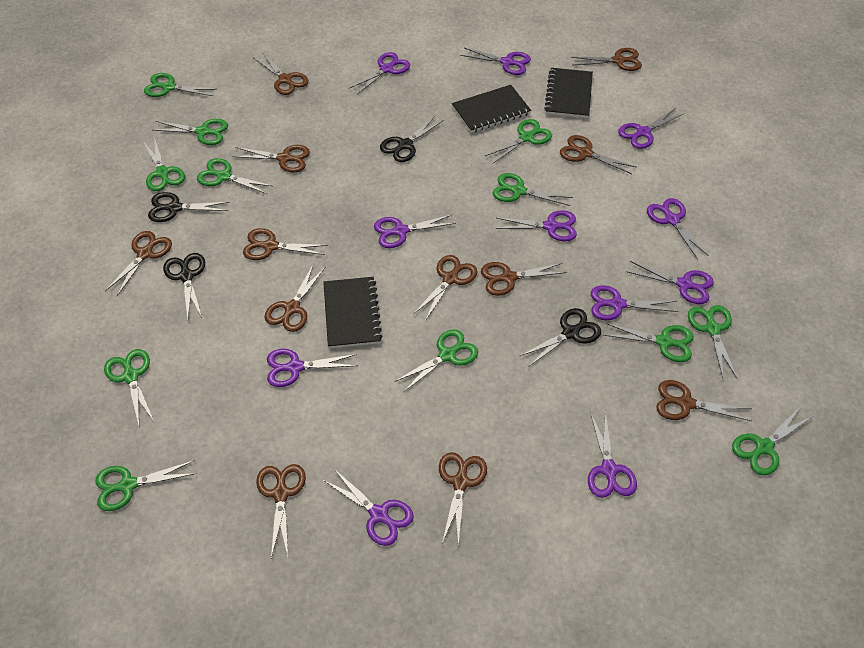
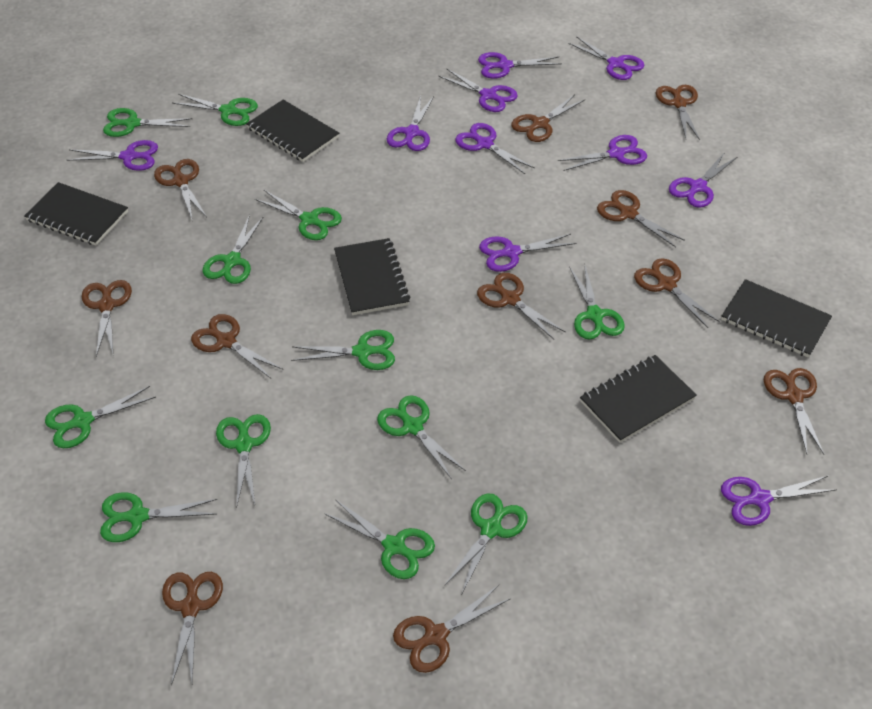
black notebook: 3 -> 5
black scissors: 4 -> 0
brown scissors: 12 -> 11
purple scissors: 11 -> 10

